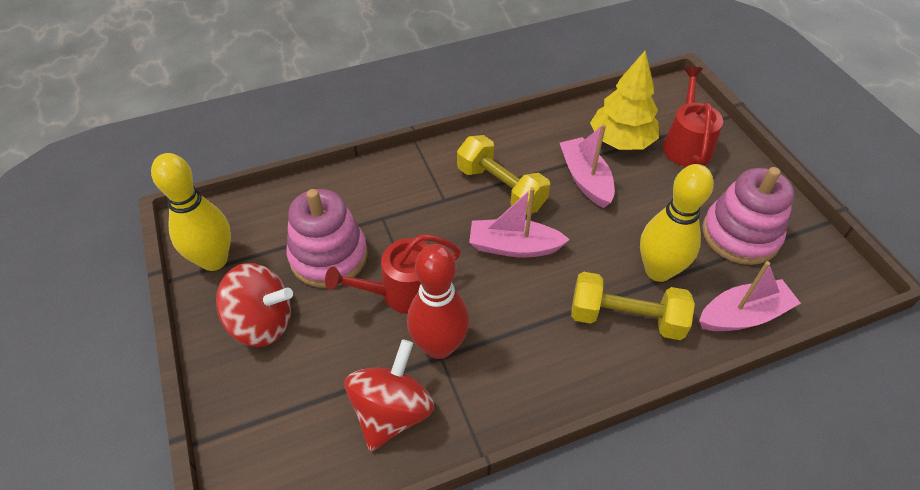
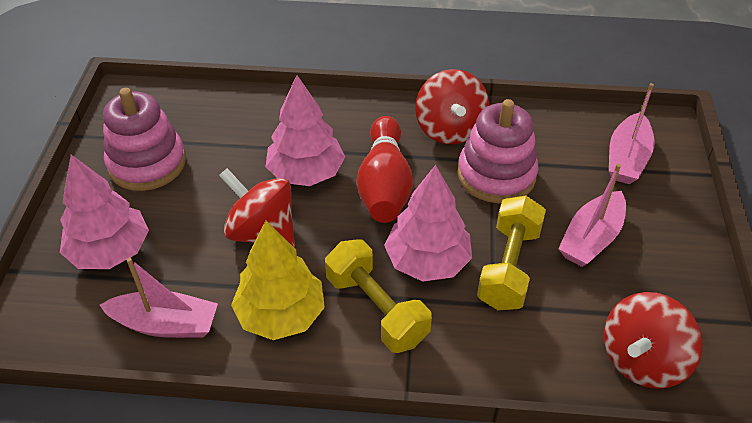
pink tree: 0 -> 3
red spinning top: 2 -> 3
red watering can: 2 -> 0
yellow bowling pin: 2 -> 0

